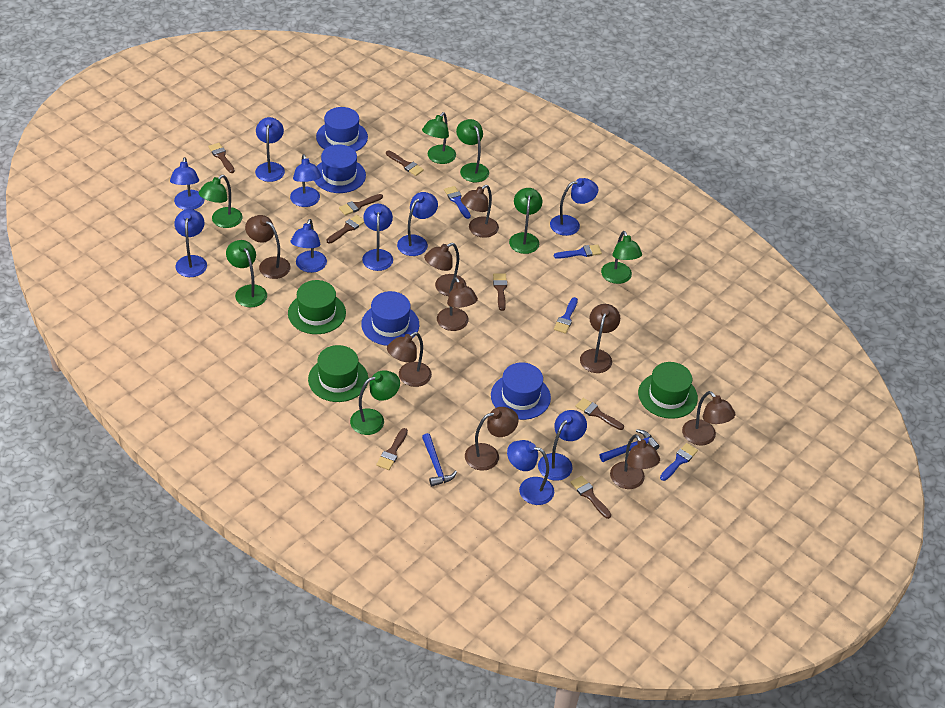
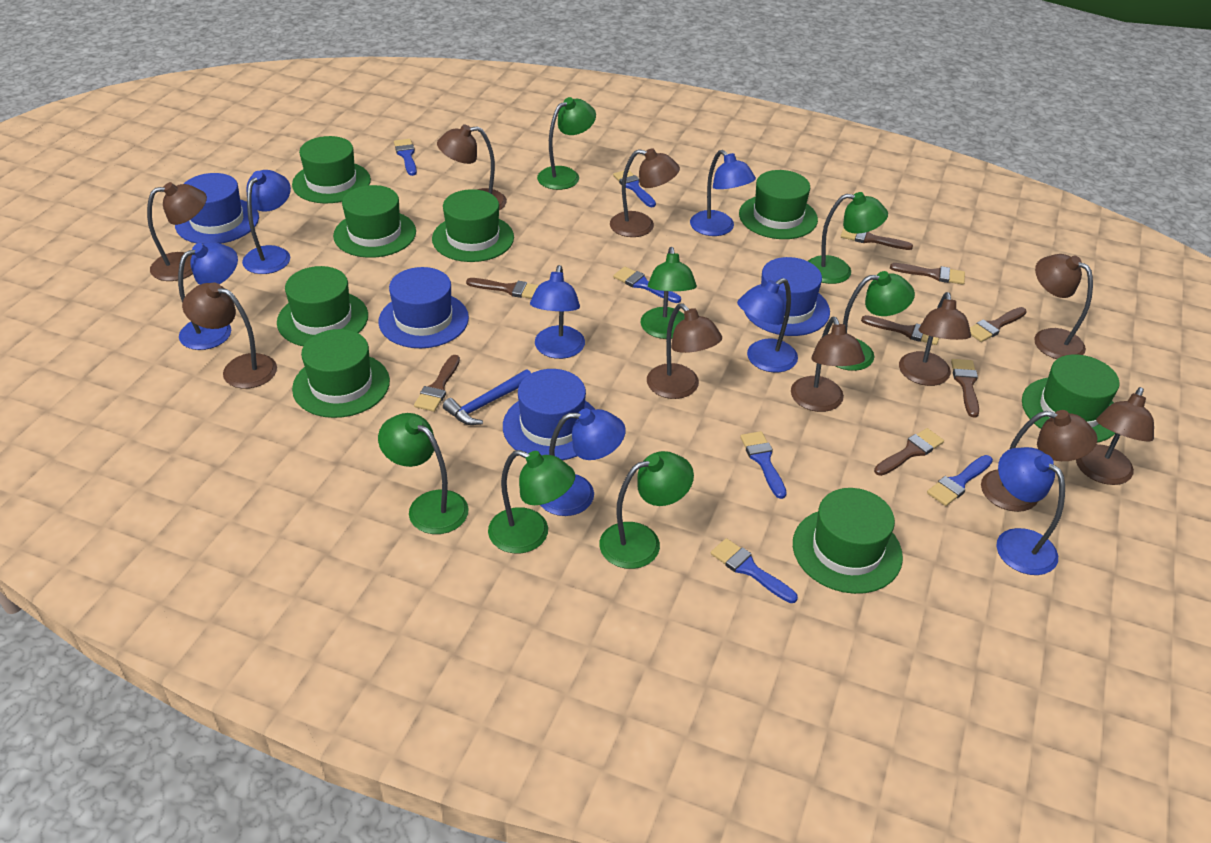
blue brush: 4 -> 6
blue hammer: 2 -> 1
blue lamp: 10 -> 7
brown lamp: 9 -> 10
green hat: 3 -> 8

